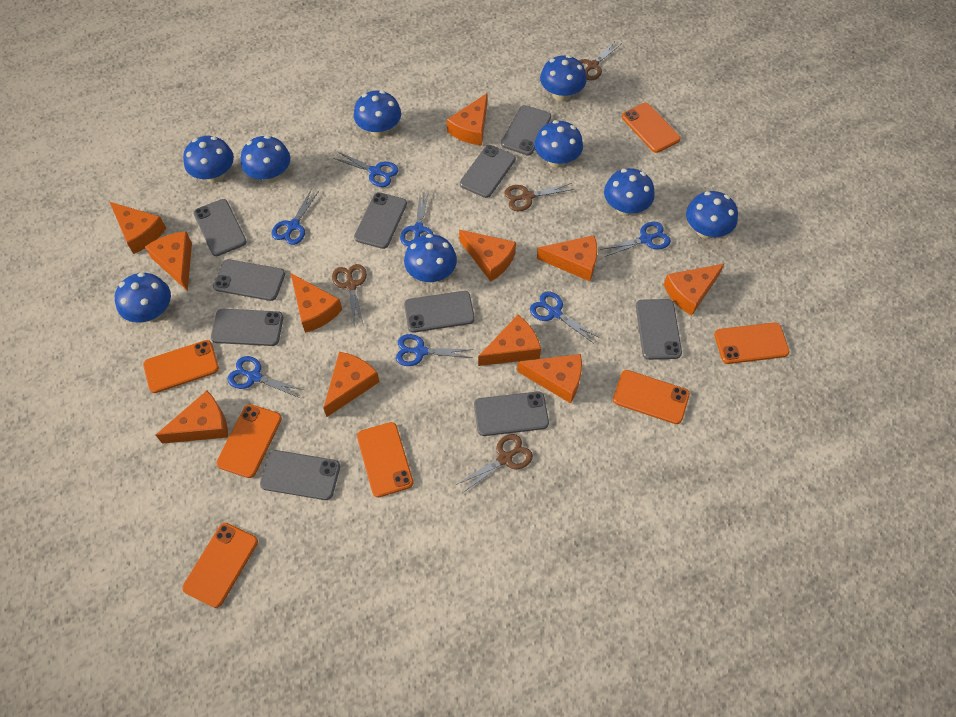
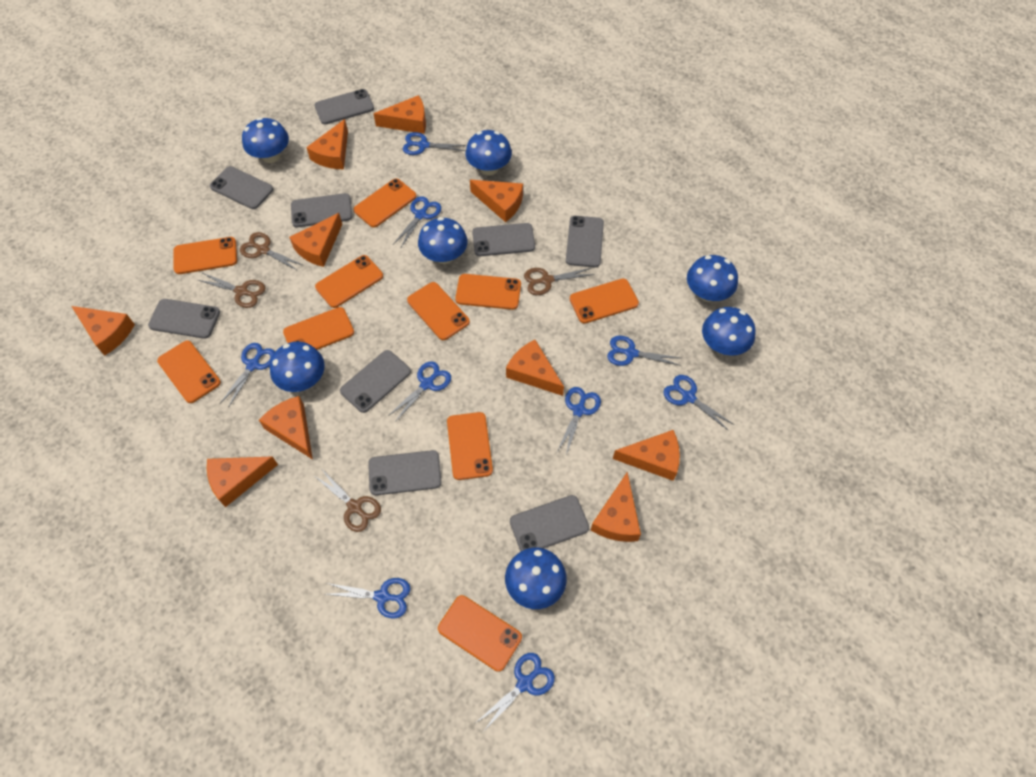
blue mushroom: 9 -> 7
blue scissors: 7 -> 9
grey phone: 10 -> 9
orange cheese: 11 -> 10
orange phone: 7 -> 10

